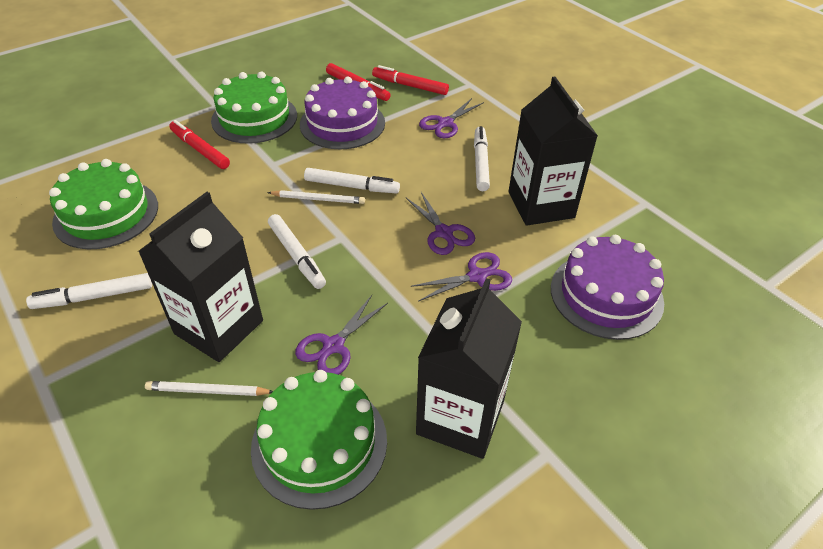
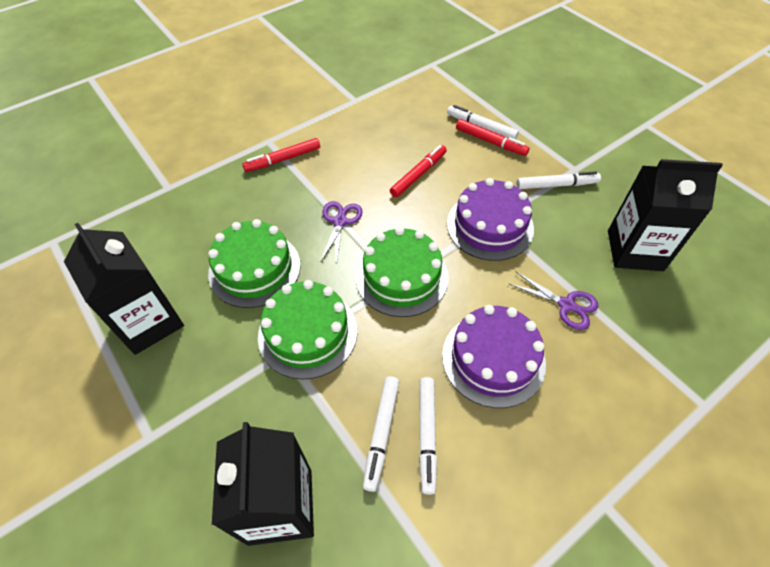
purple scissors: 4 -> 2
white pencil: 2 -> 0

